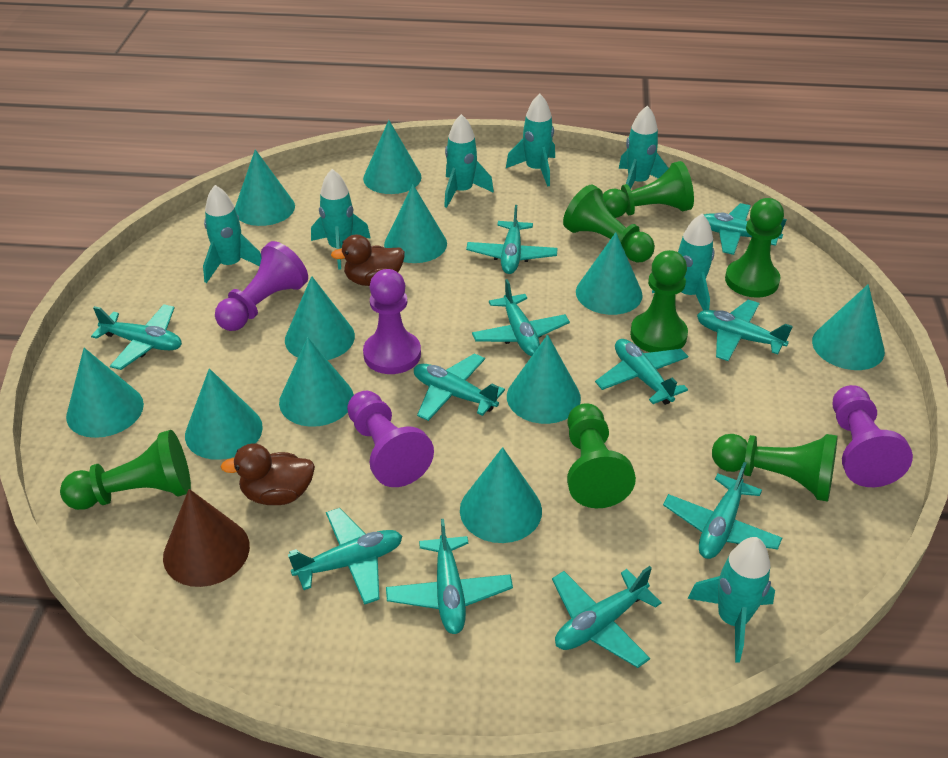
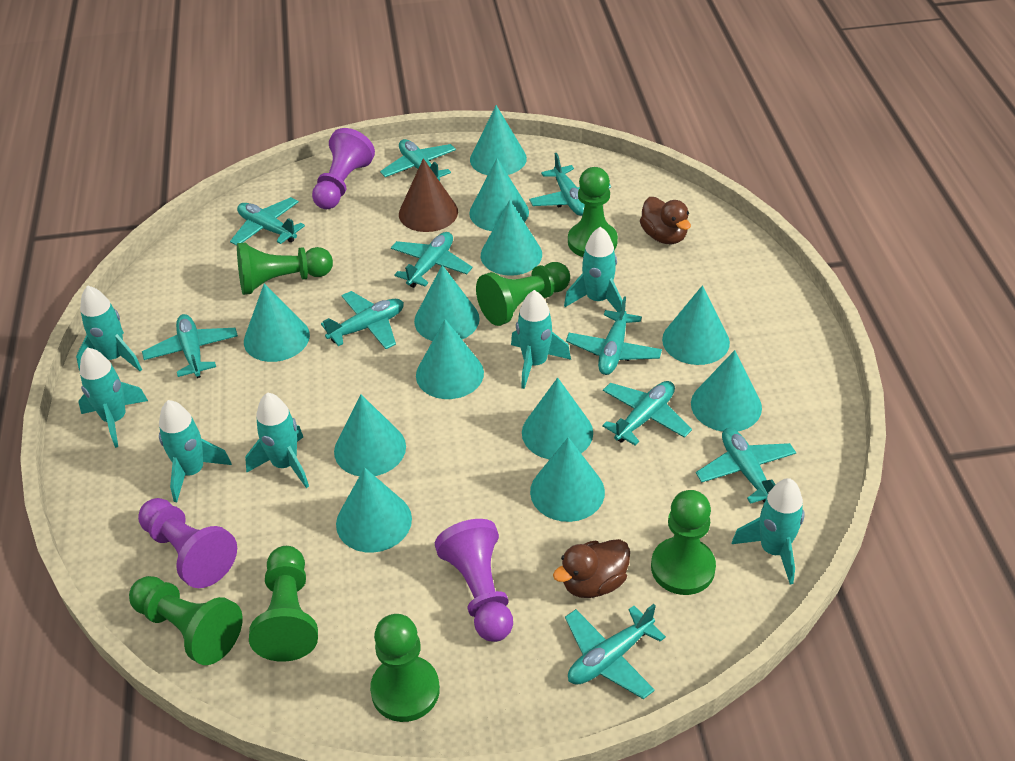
purple pawn: 4 -> 3
turquoise cone: 11 -> 12
turquoise plane: 11 -> 10

